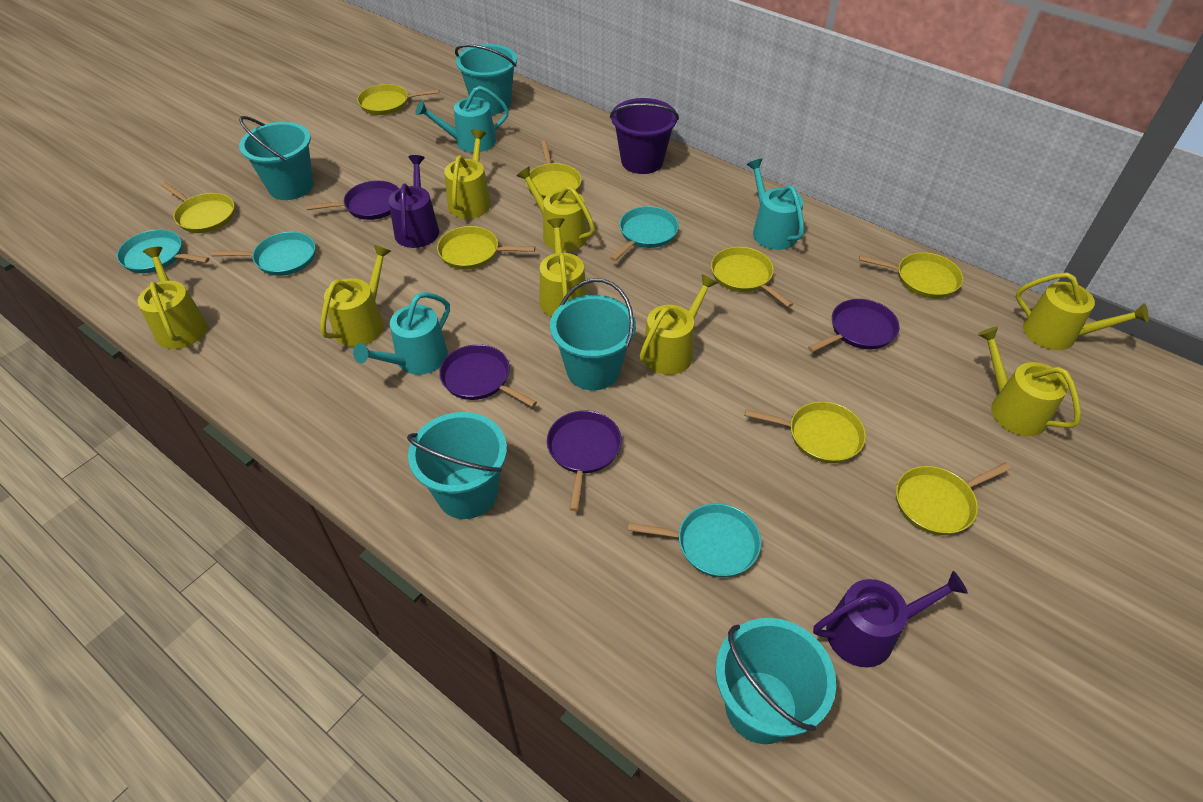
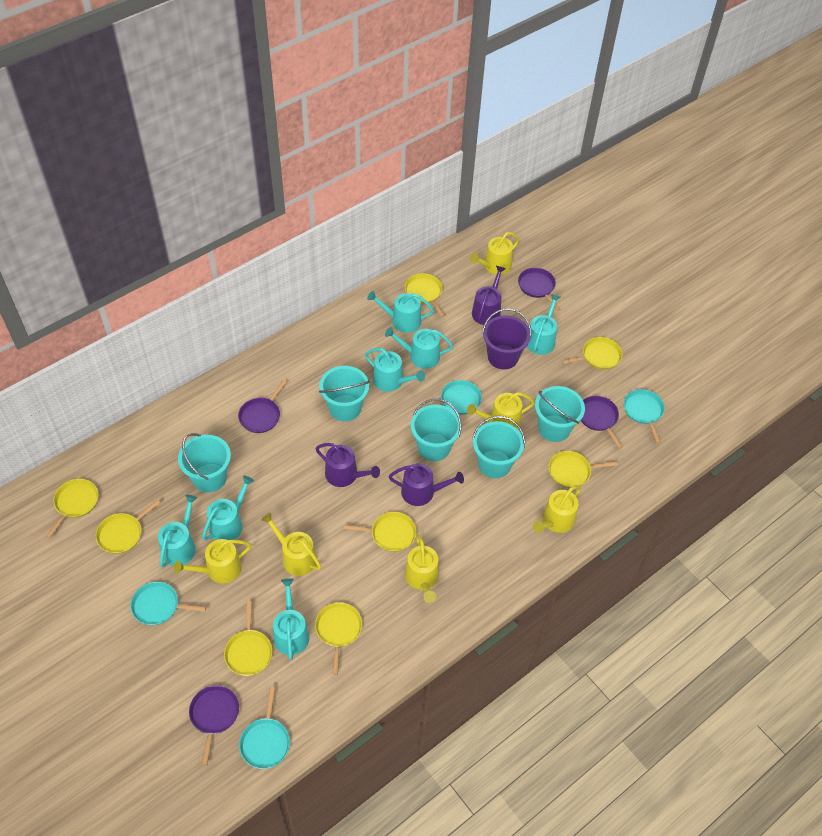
purple watering can: 2 -> 3
turquoise watering can: 3 -> 7
yellow watering can: 8 -> 6

